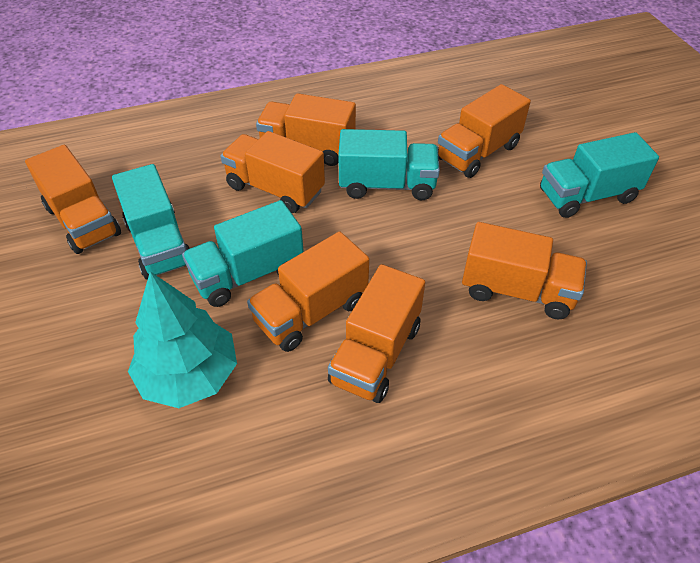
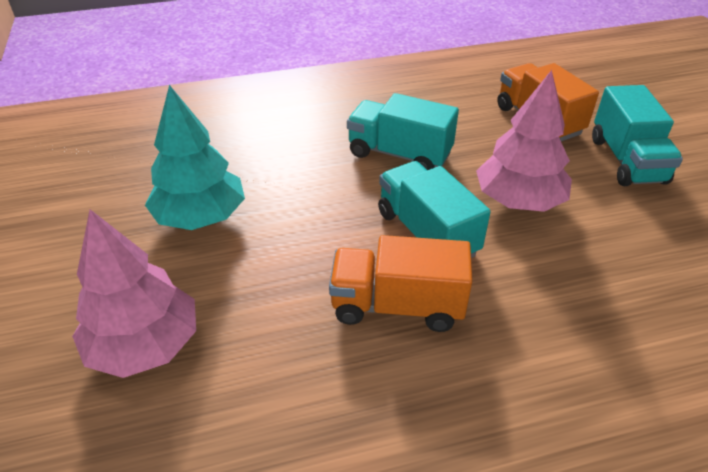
orange truck: 7 -> 2
pink tree: 0 -> 2
turquoise truck: 4 -> 3

